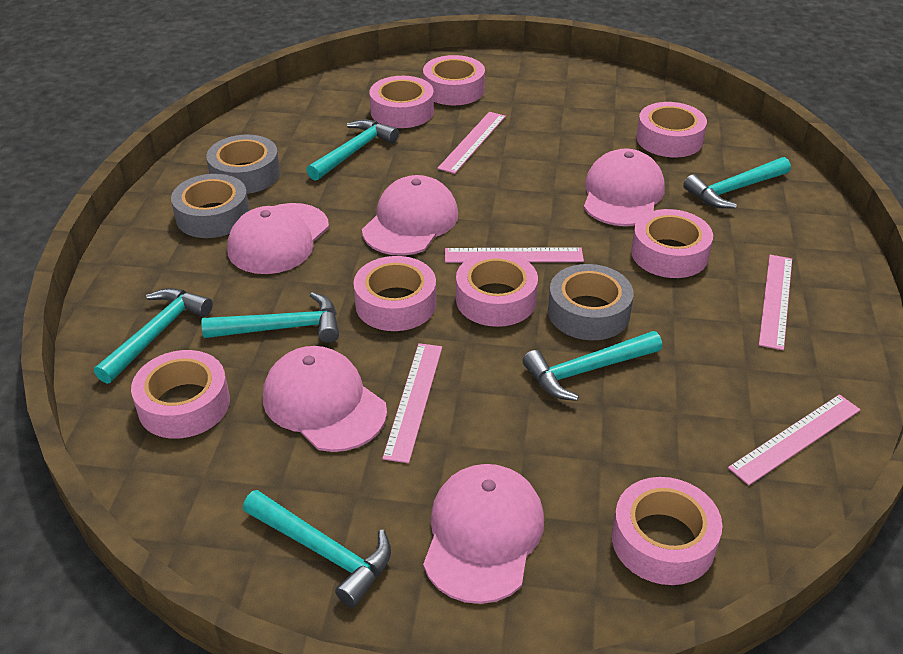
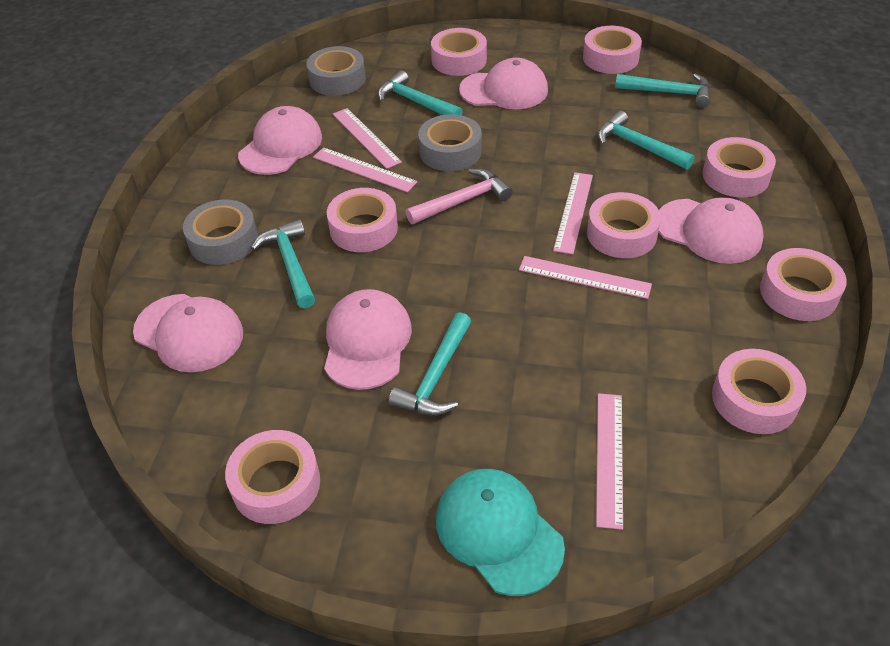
pink hammer: 0 -> 1
turquoise cap: 0 -> 1
turquoise hammer: 6 -> 5

